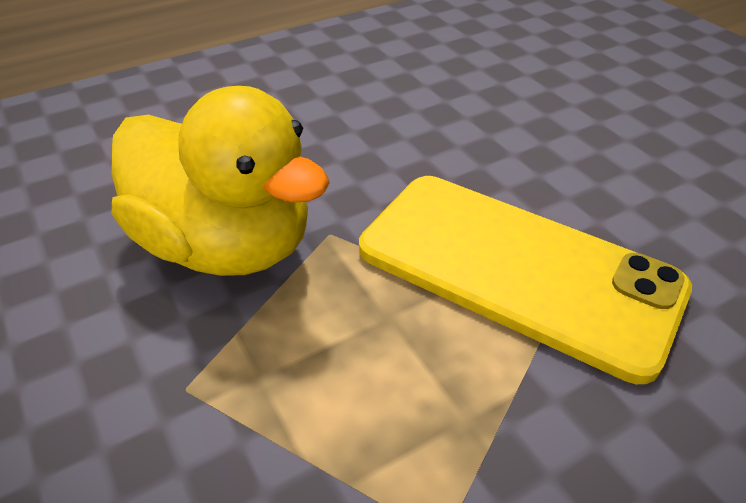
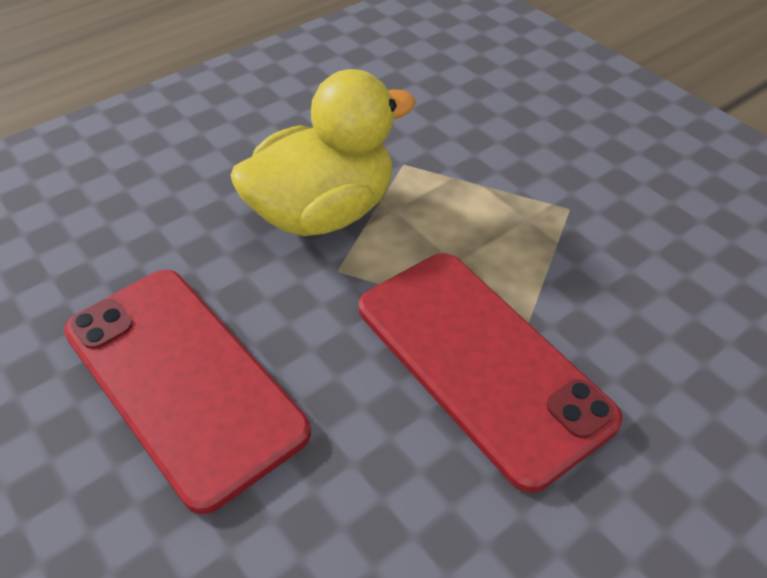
red phone: 0 -> 2
yellow phone: 1 -> 0

